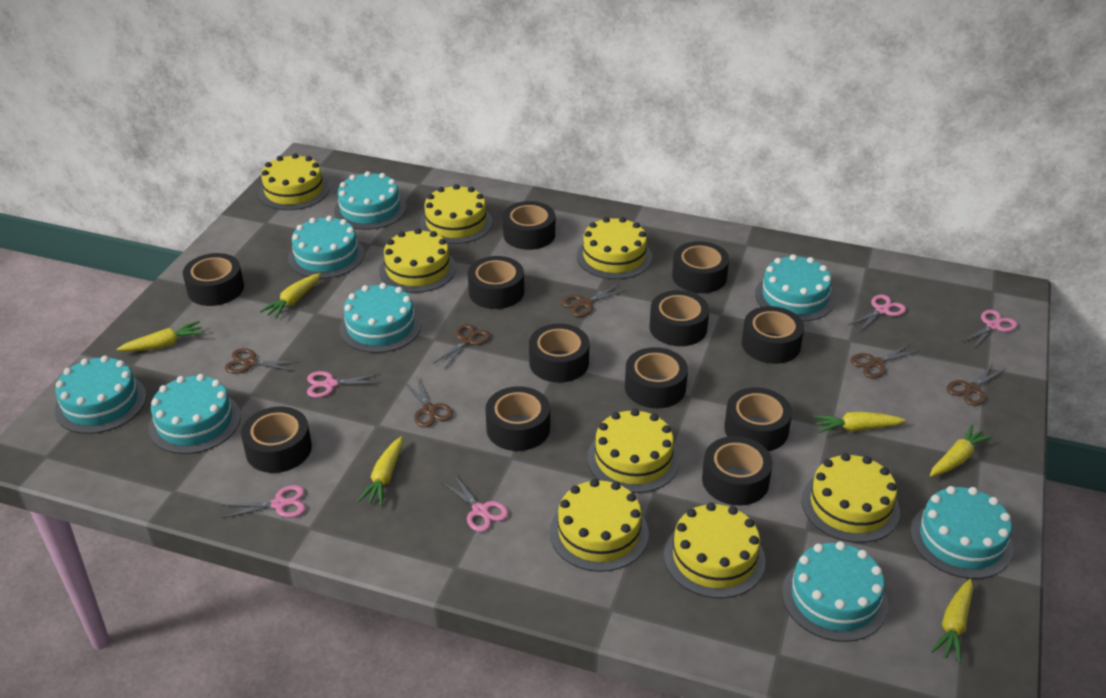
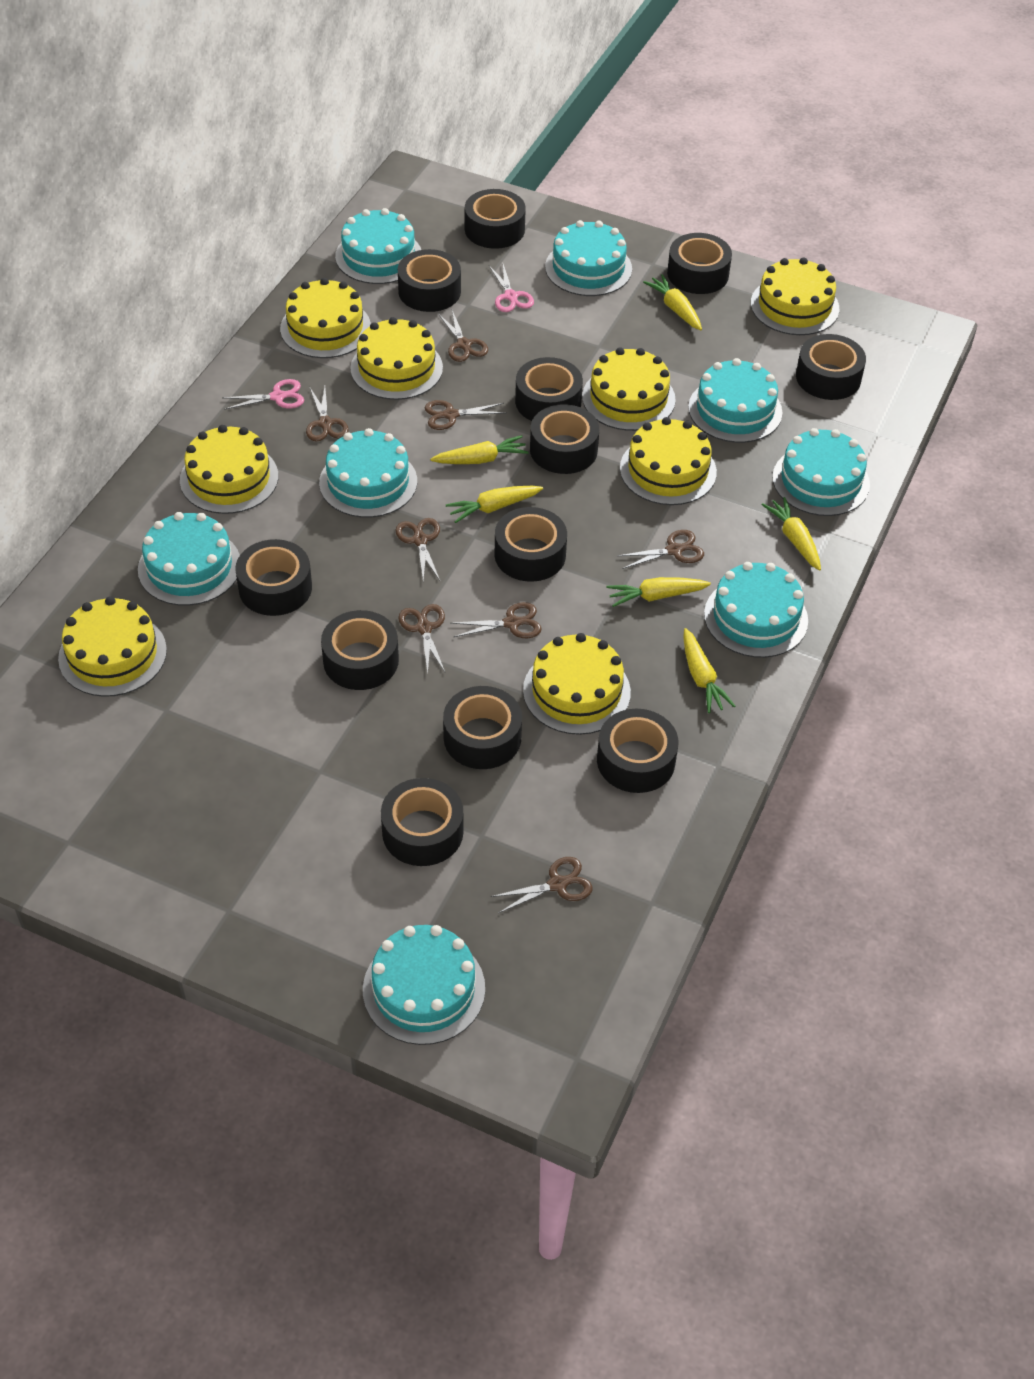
brown scissors: 6 -> 8
pink scissors: 5 -> 2

